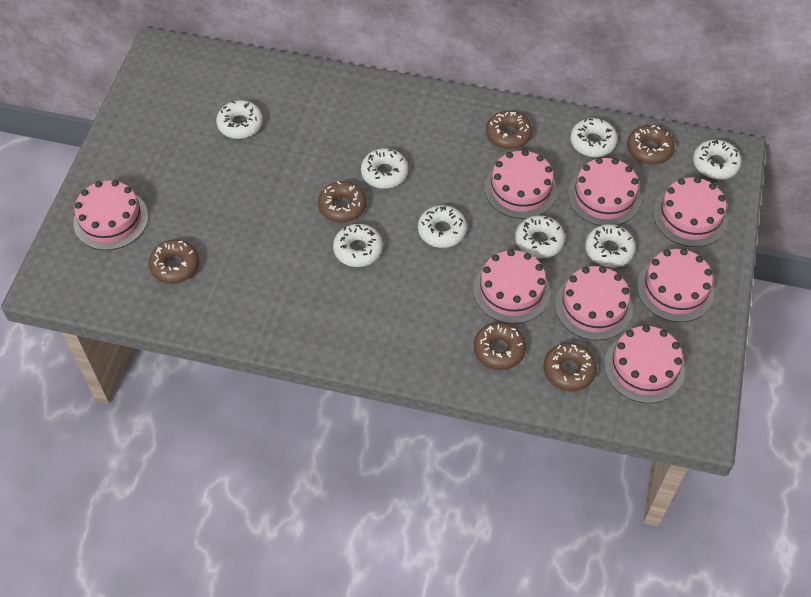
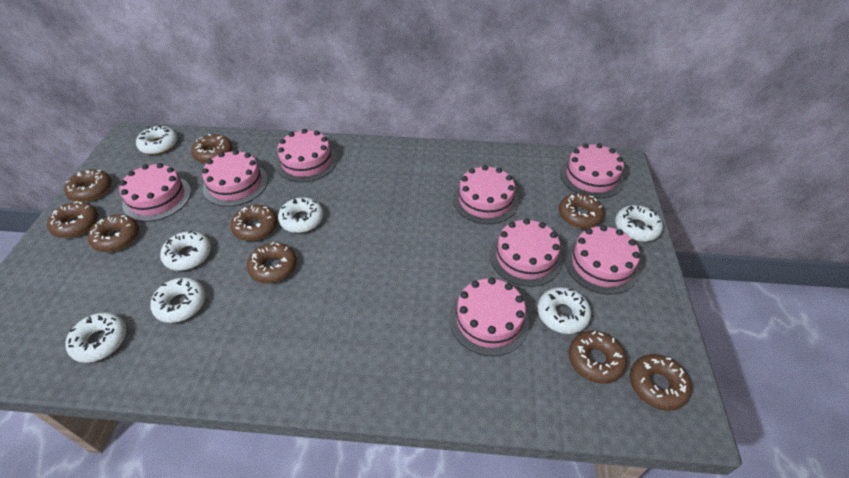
brown donut: 6 -> 9
white donut: 8 -> 7

